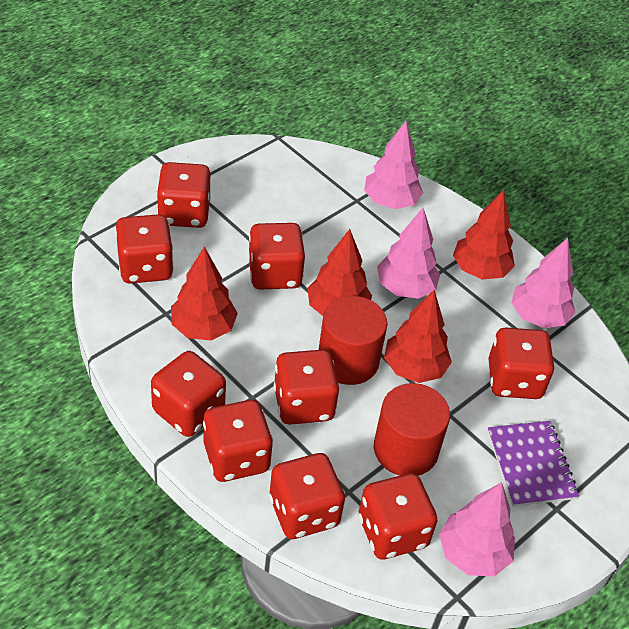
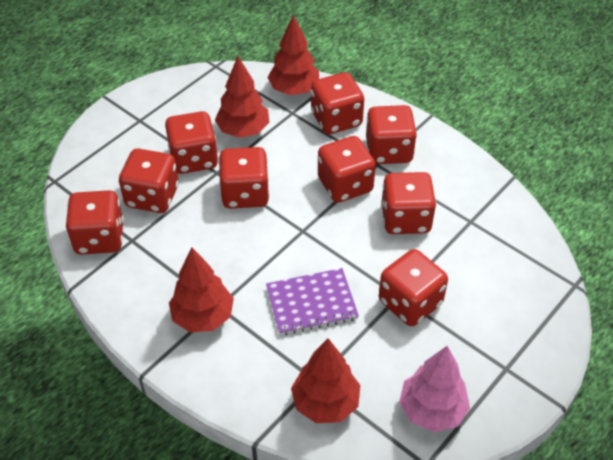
pink tree: 4 -> 1
red cylinder: 2 -> 0

